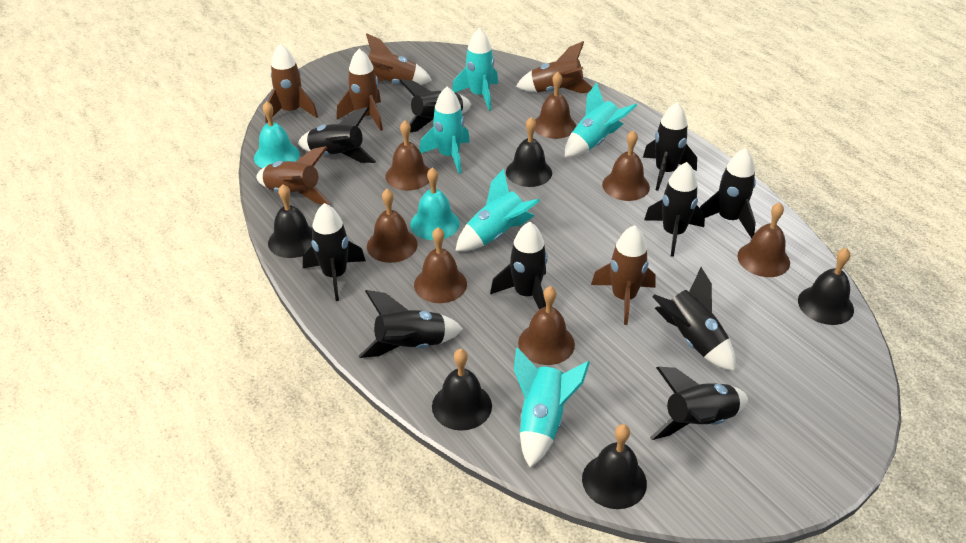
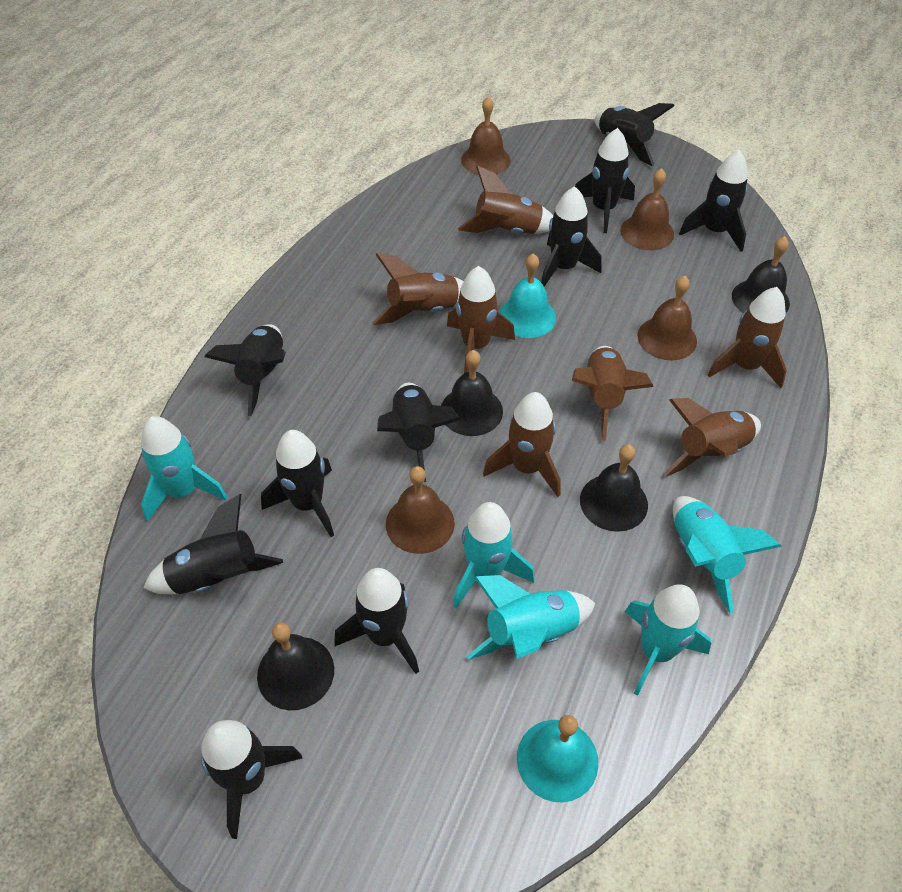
black bell: 5 -> 4
brown bell: 7 -> 4
brown rocket: 6 -> 7

